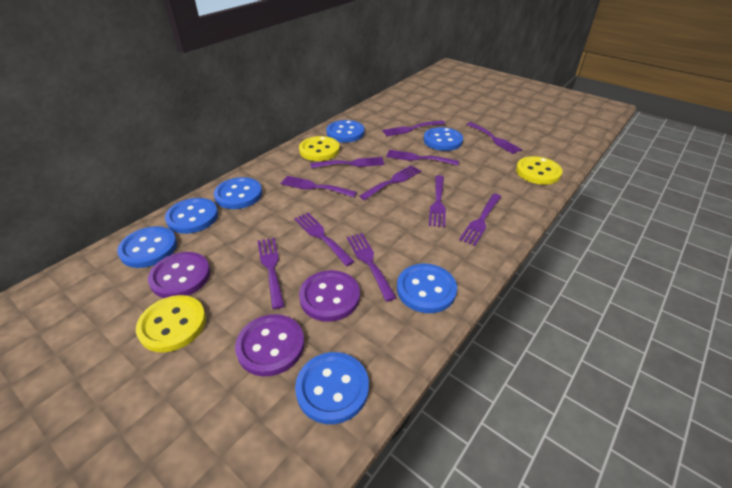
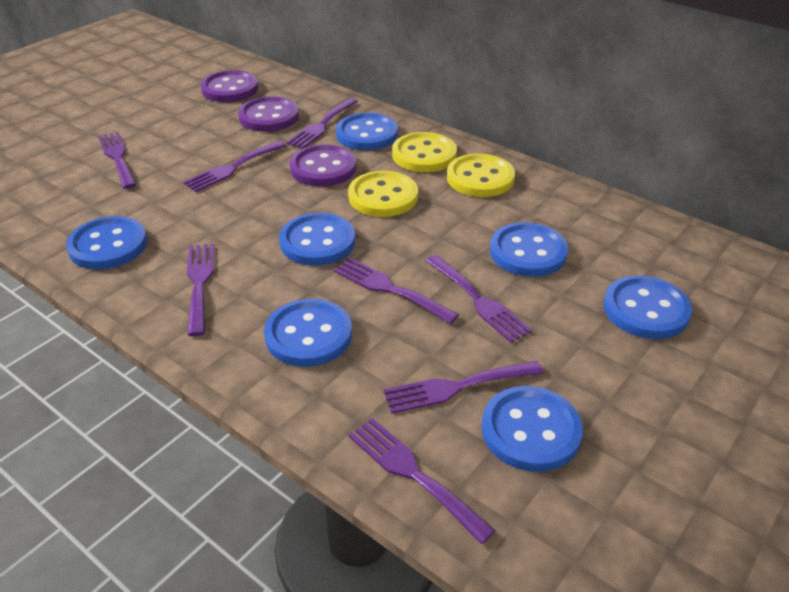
purple fork: 11 -> 8

